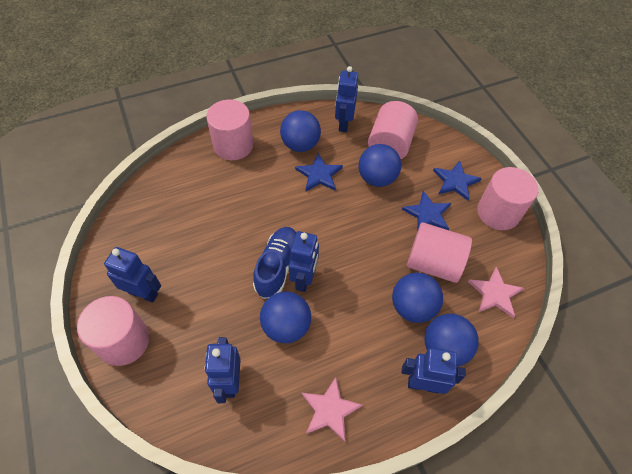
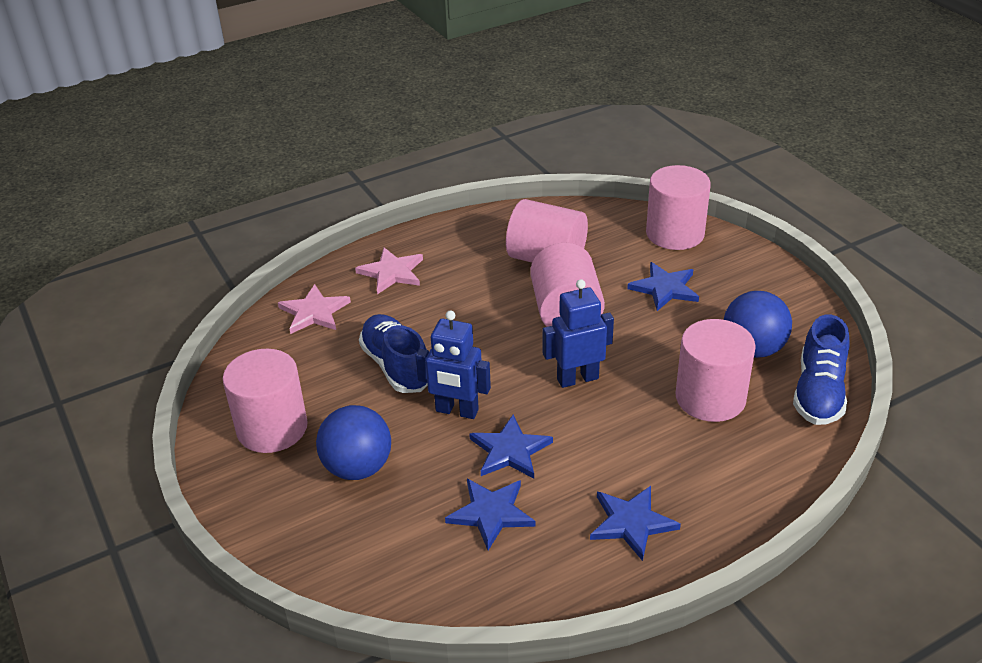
blue ball: 5 -> 2
blue robot: 5 -> 2
blue shoe: 1 -> 2
blue star: 3 -> 4

